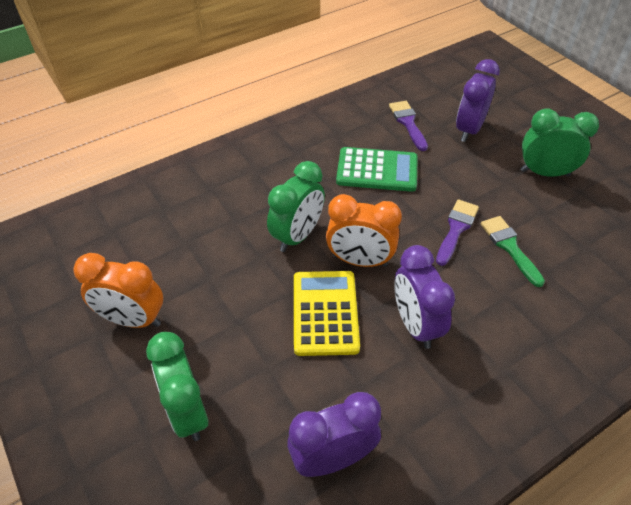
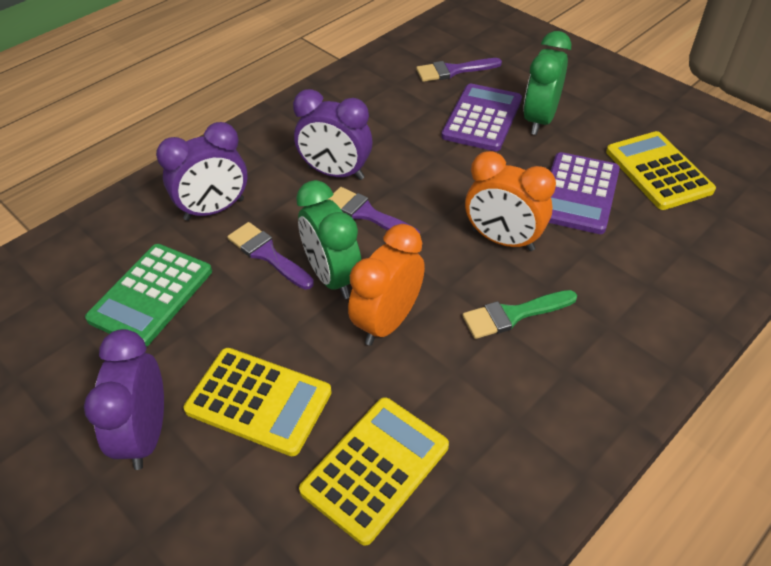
green clock: 3 -> 2
purple brush: 2 -> 3
purple calculator: 0 -> 2
yellow calculator: 1 -> 3

